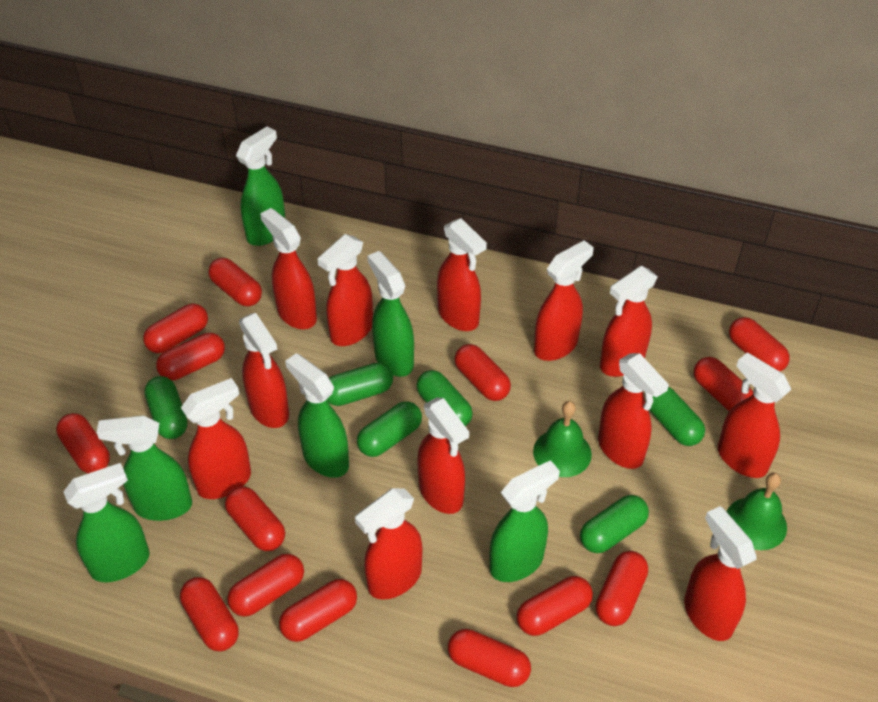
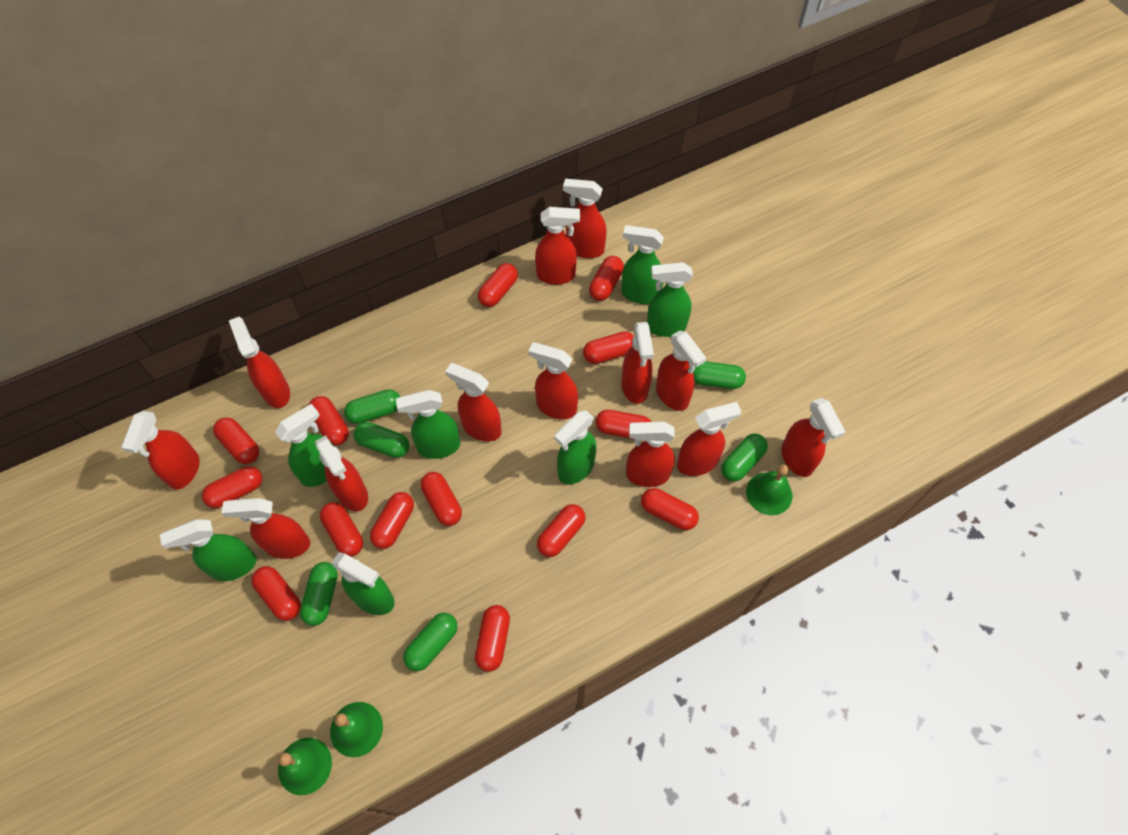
green bell: 2 -> 3
green spray bottle: 6 -> 7
red spray bottle: 12 -> 13

